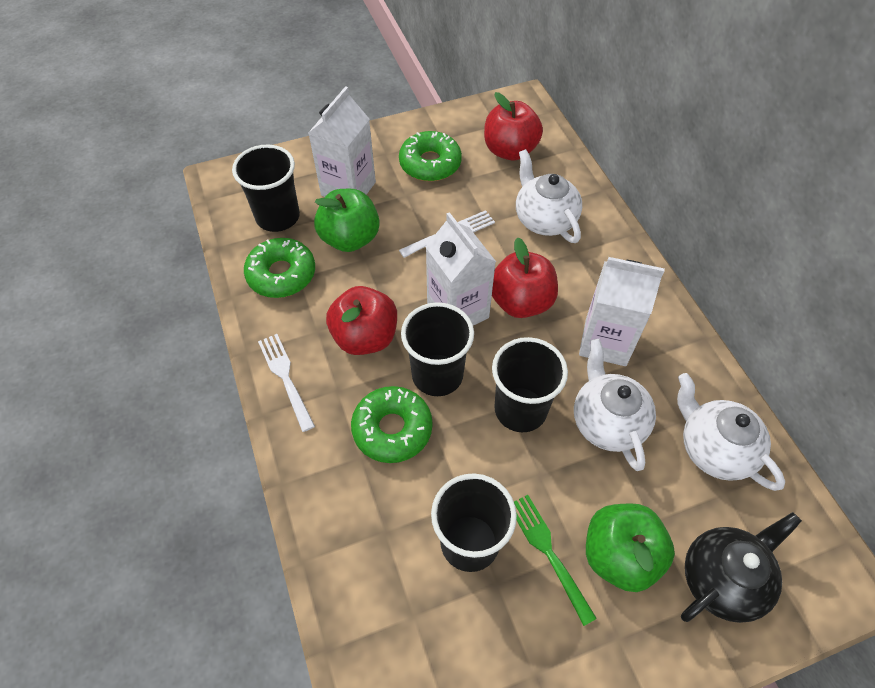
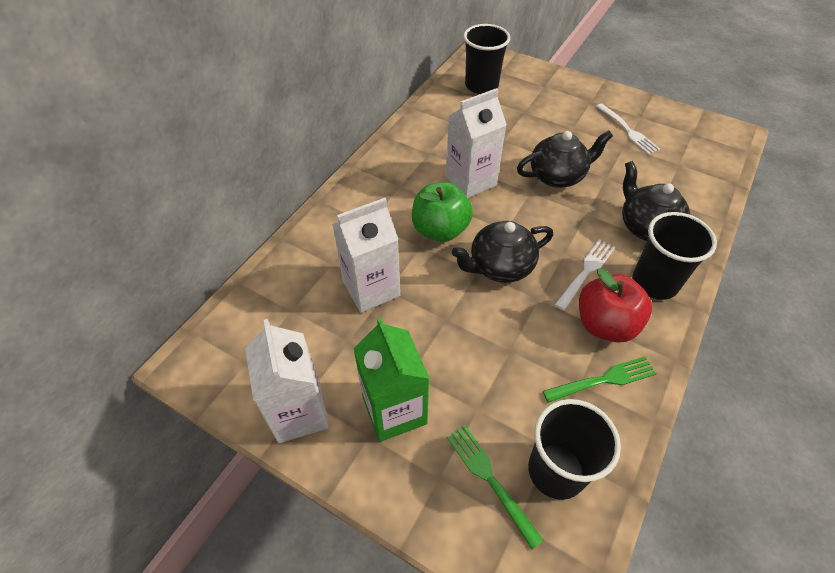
black cup: 4 -> 3
black teapot: 1 -> 3
green apple: 2 -> 1
green carton: 0 -> 1
green donut: 3 -> 0
green fork: 1 -> 2
red apple: 3 -> 1
white teapot: 3 -> 0

